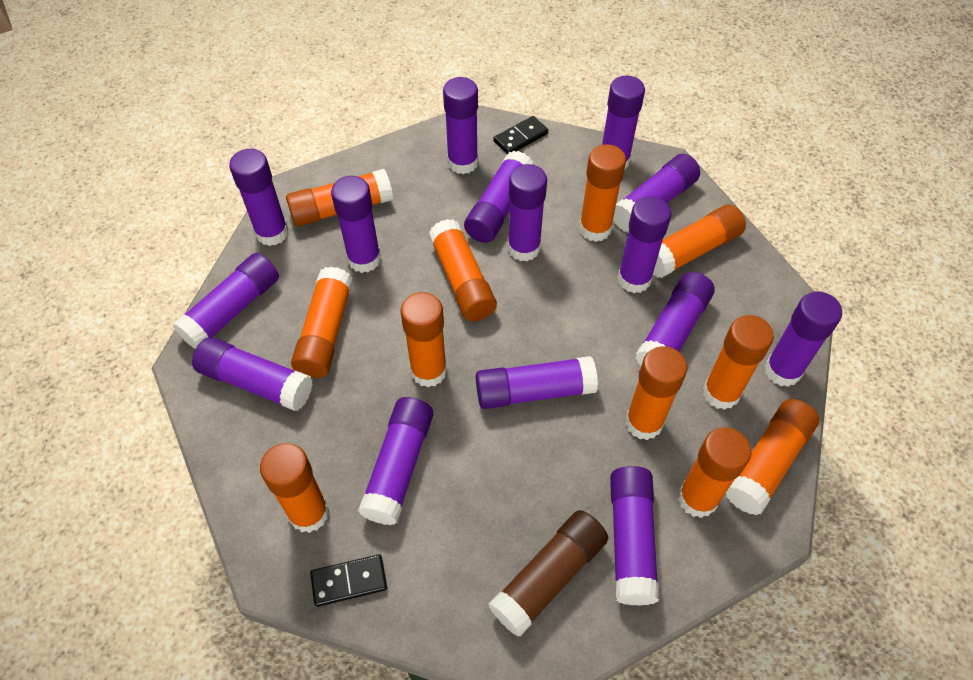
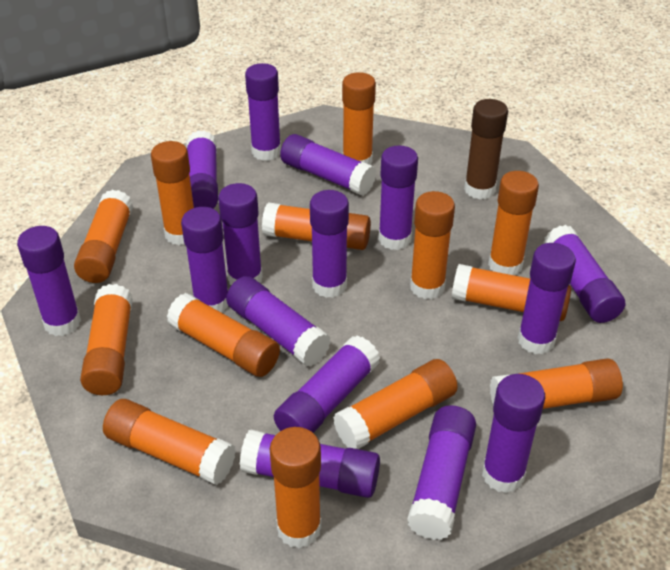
black domino: 2 -> 0
orange glue stick: 11 -> 13

